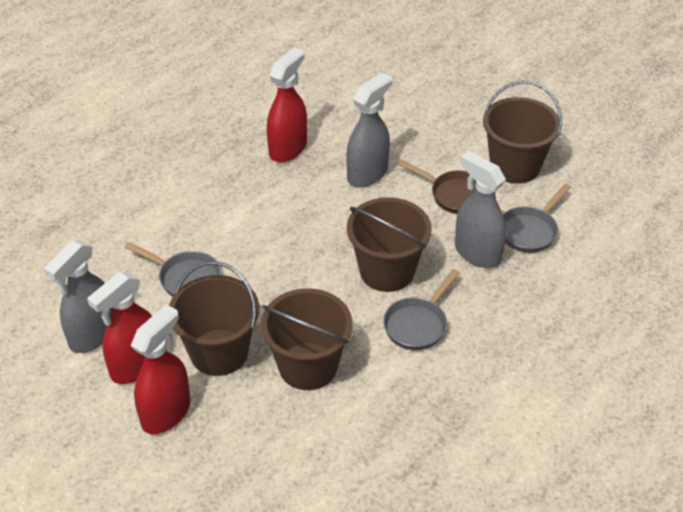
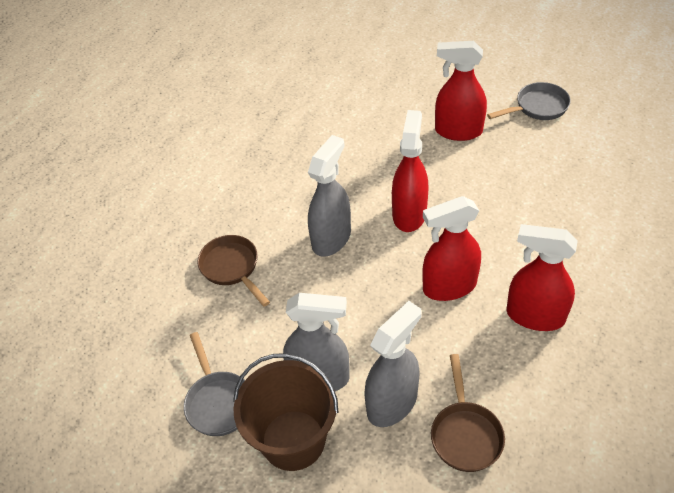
brown bucket: 4 -> 1
brown pan: 1 -> 2
grey pan: 3 -> 2
red spray bottle: 3 -> 4

